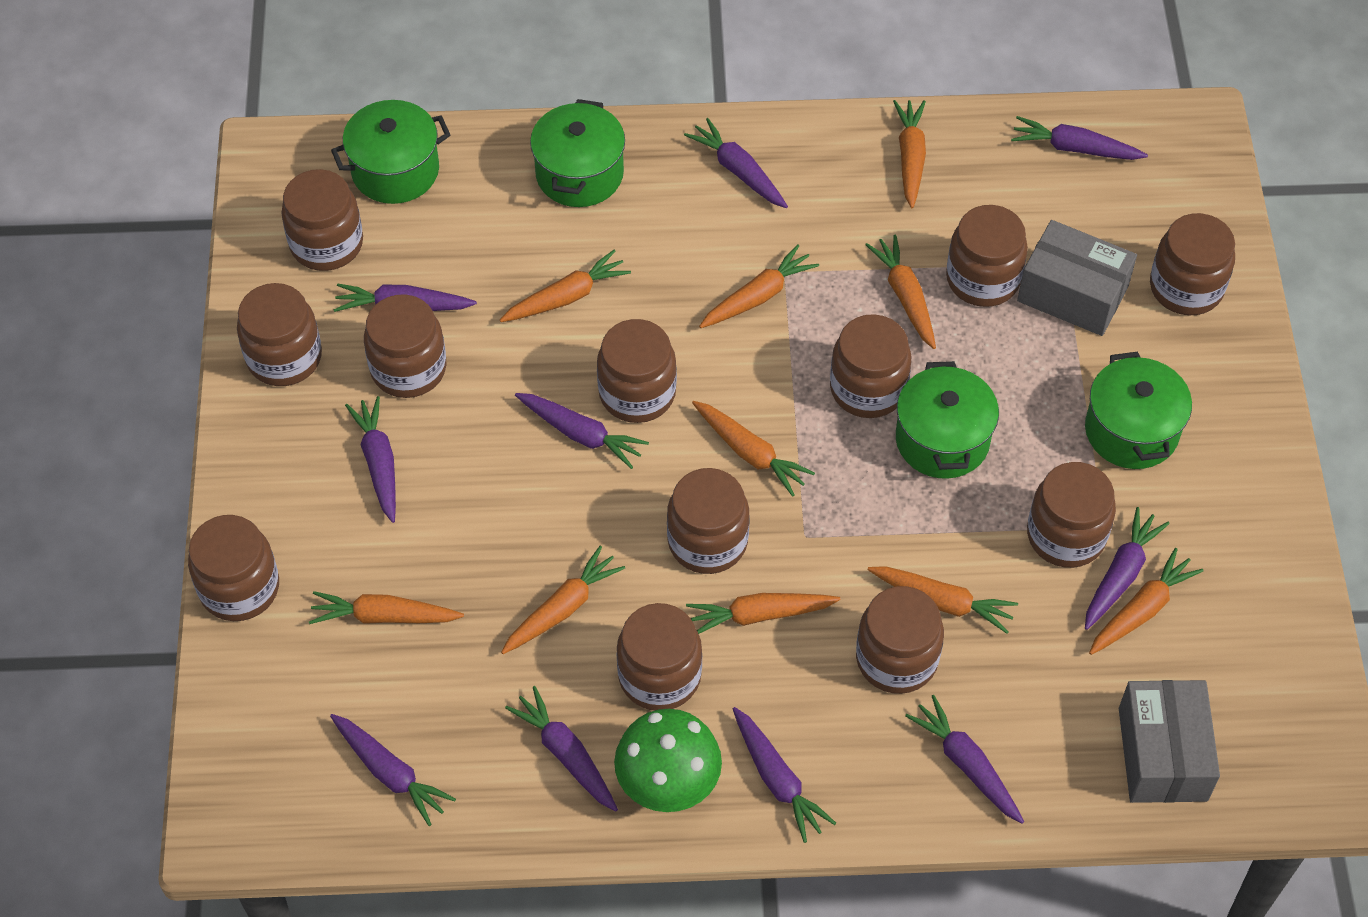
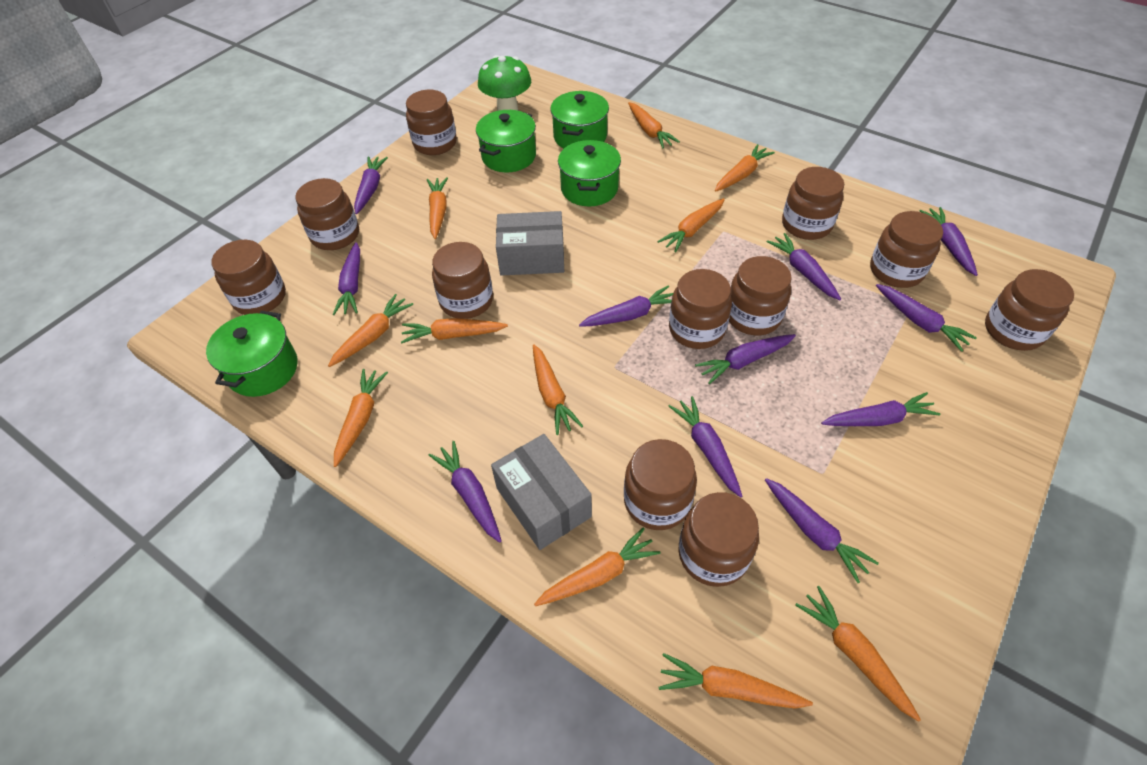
brown jar: 12 -> 11
orange carrot: 10 -> 11
purple carrot: 10 -> 11

